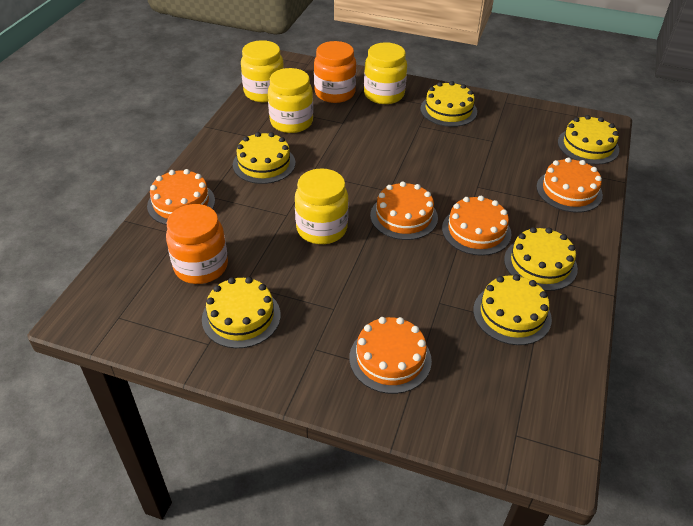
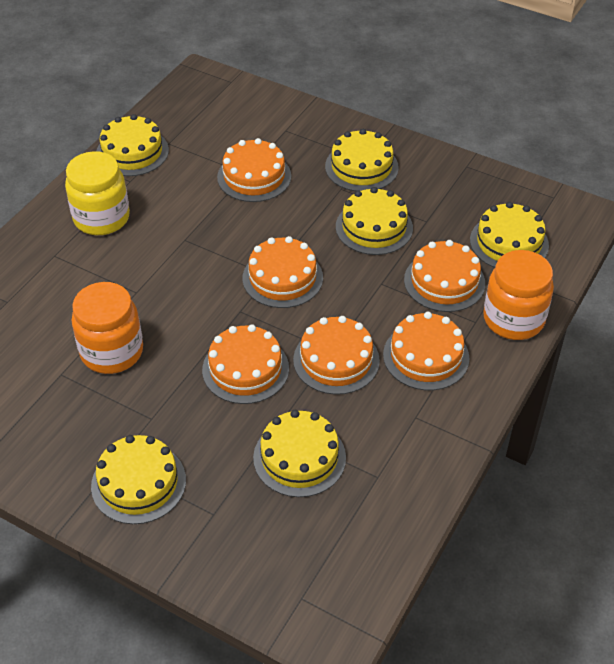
orange cake: 5 -> 6
yellow jar: 4 -> 1

